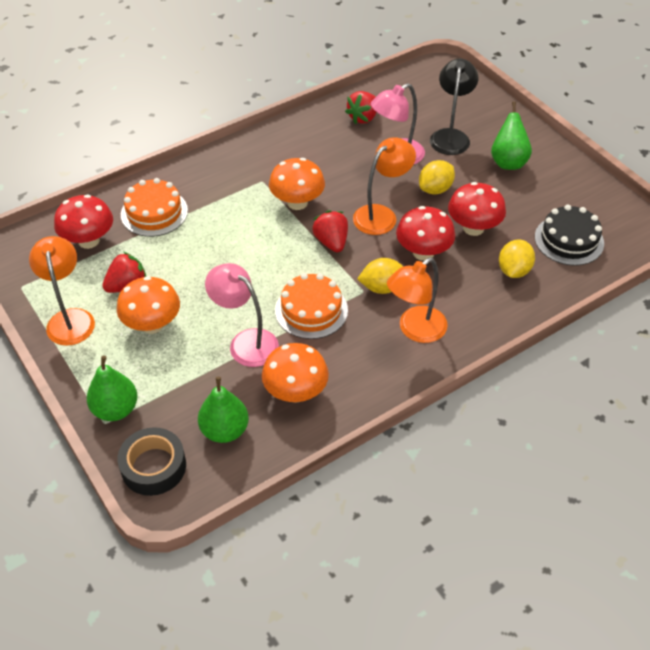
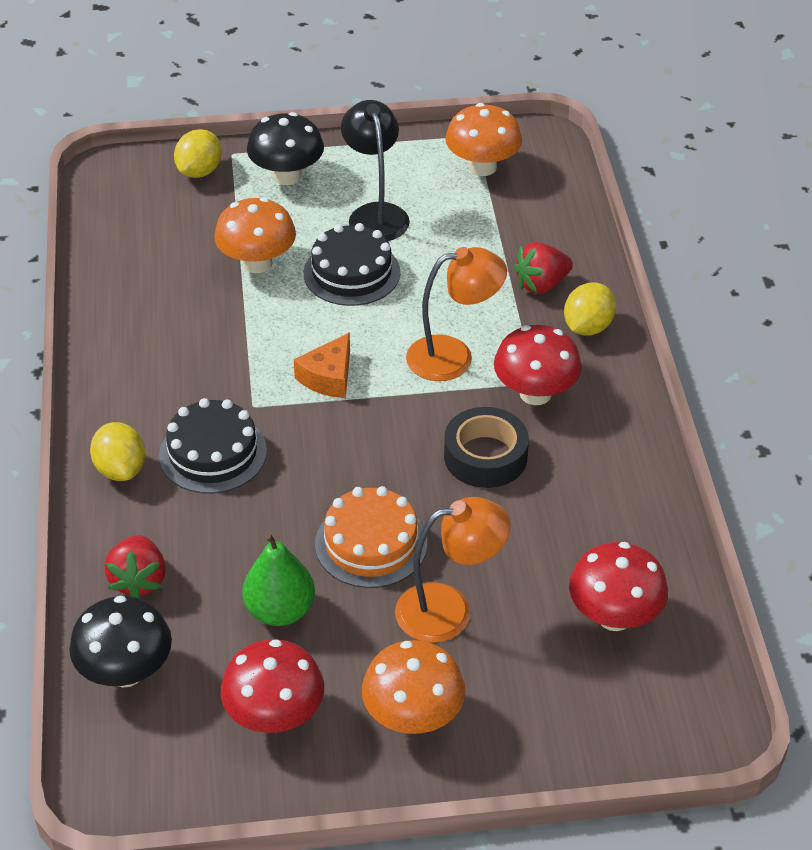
black cake: 1 -> 2
black mushroom: 0 -> 2
green pear: 3 -> 1
orange cake: 2 -> 1
orange cheese: 0 -> 1
orange lamp: 3 -> 2
pink lamp: 2 -> 0
red strawberry: 3 -> 2

